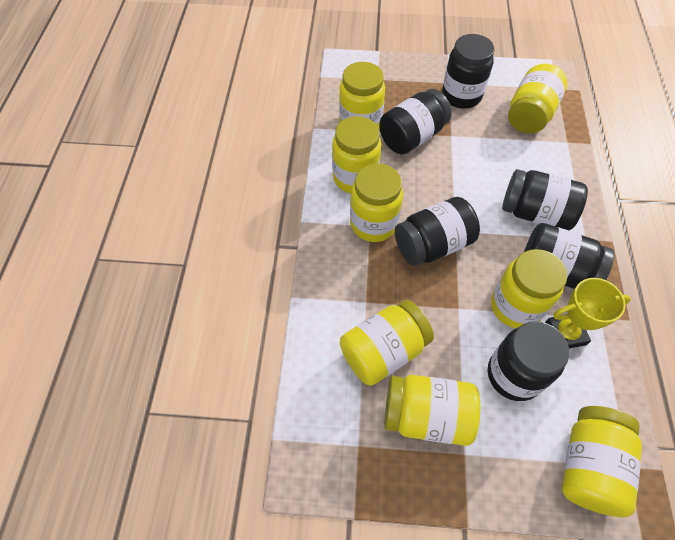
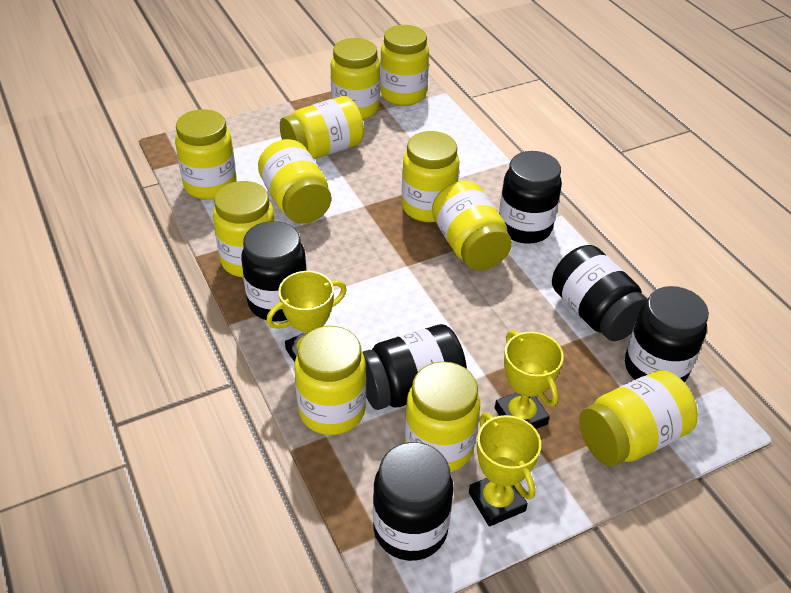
yellow jar: 8 -> 11
yellow trophy: 1 -> 3

